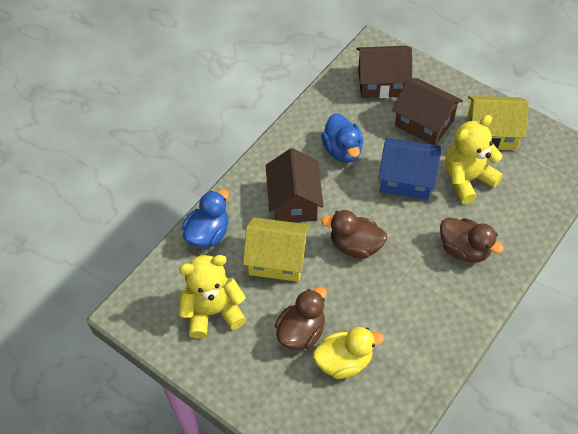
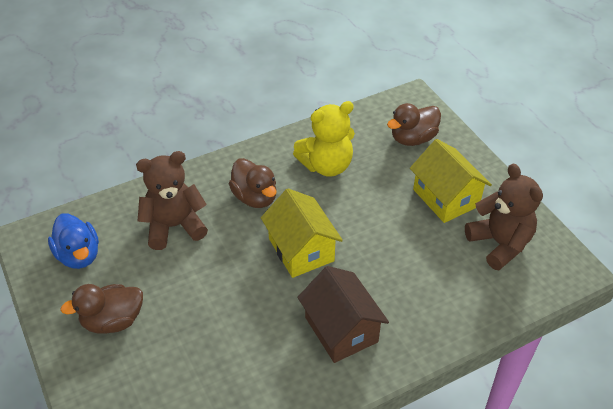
blue duck: 2 -> 1
blue house: 1 -> 0
brown house: 3 -> 1
brown teddy bear: 0 -> 2
yellow duck: 1 -> 0
yellow teddy bear: 2 -> 1

